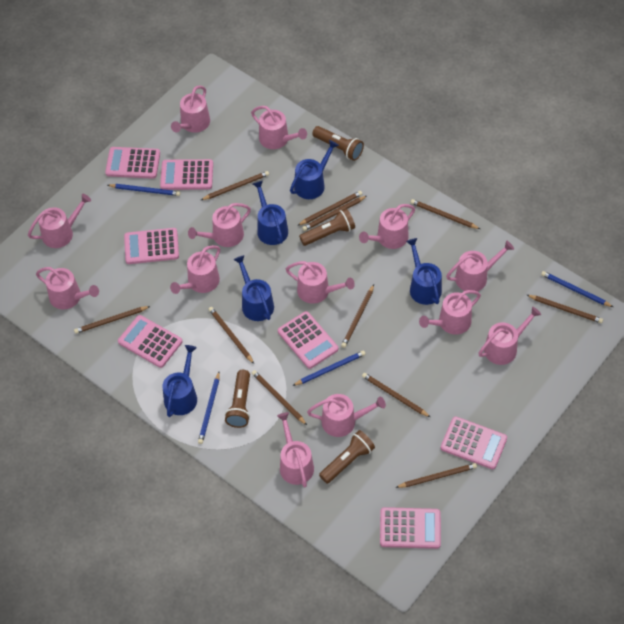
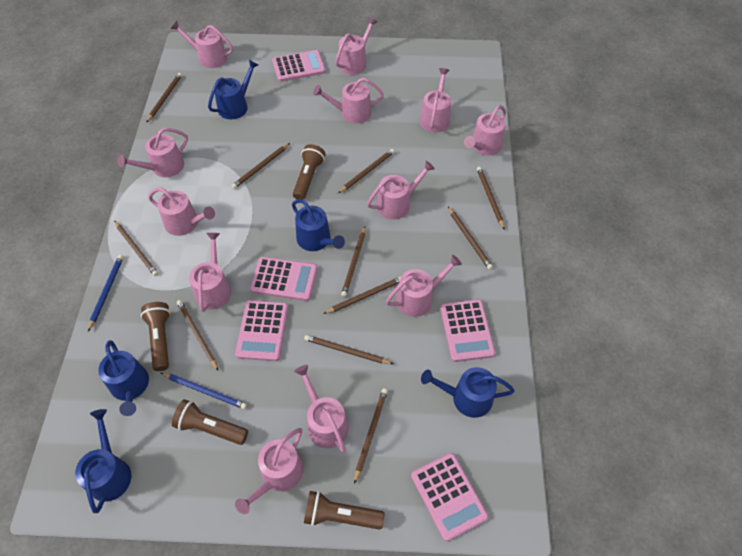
blue pencil: 4 -> 2
pink calculator: 7 -> 5
pink watering can: 13 -> 12

